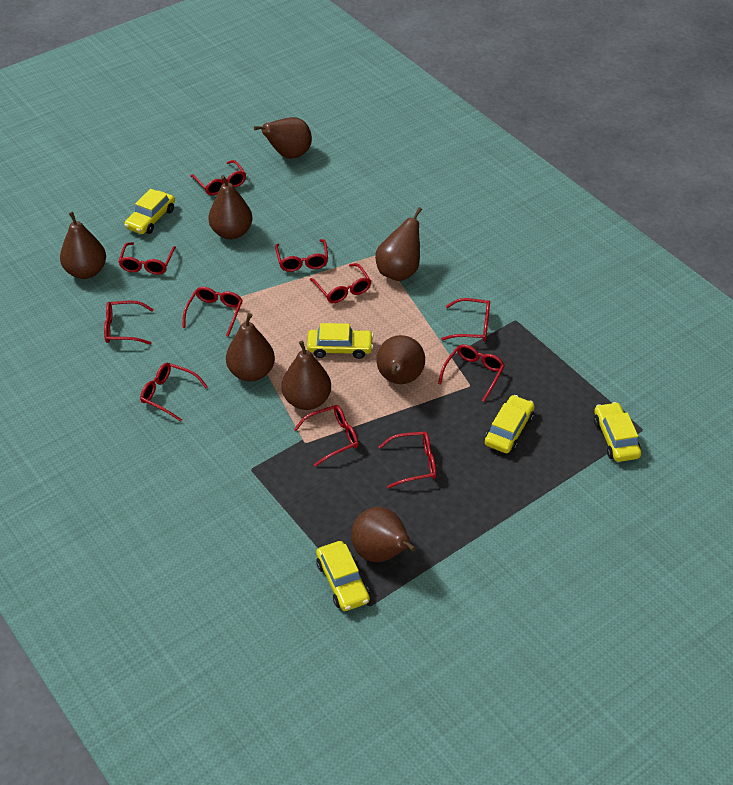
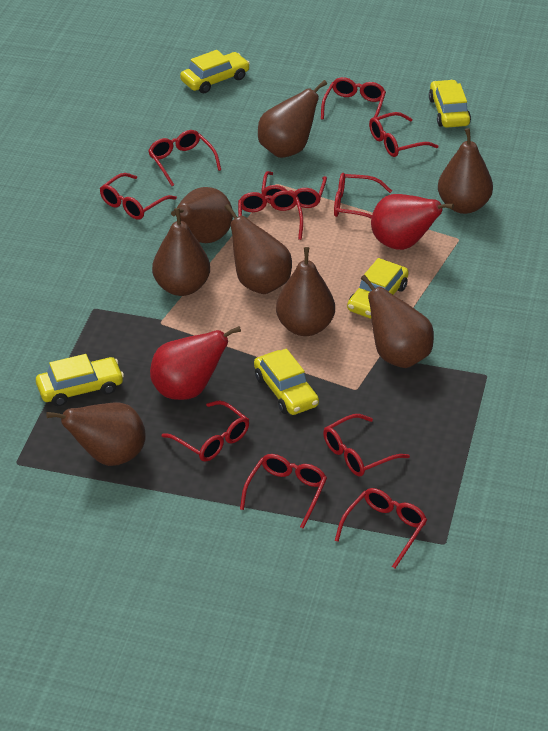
red pear: 0 -> 2

